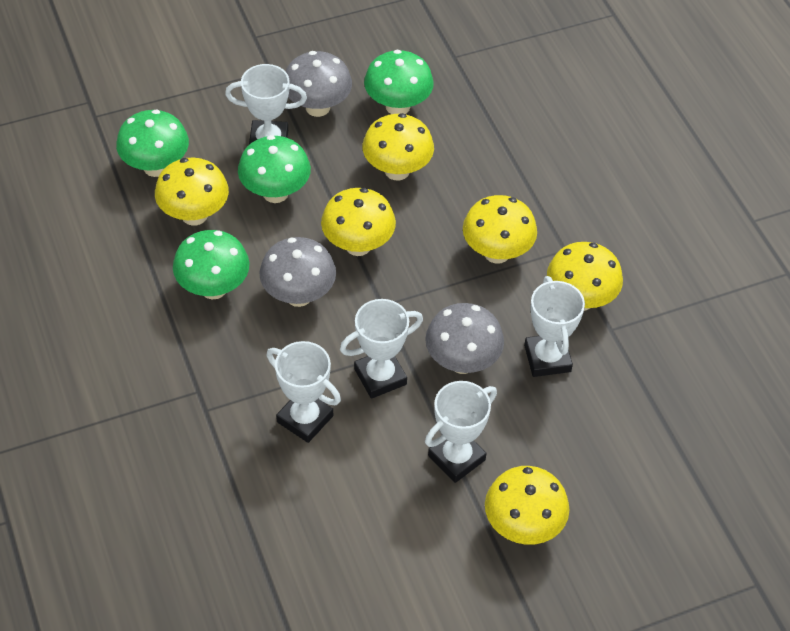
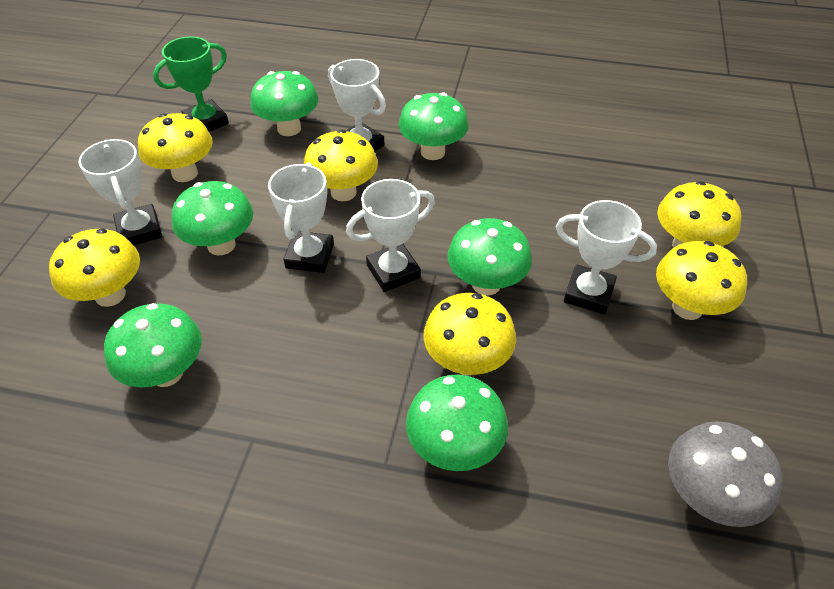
green mushroom: 4 -> 6
green trophy: 0 -> 1
grey mushroom: 3 -> 1

